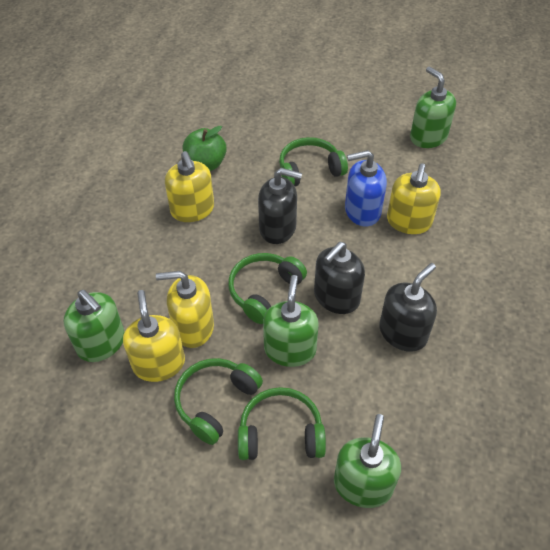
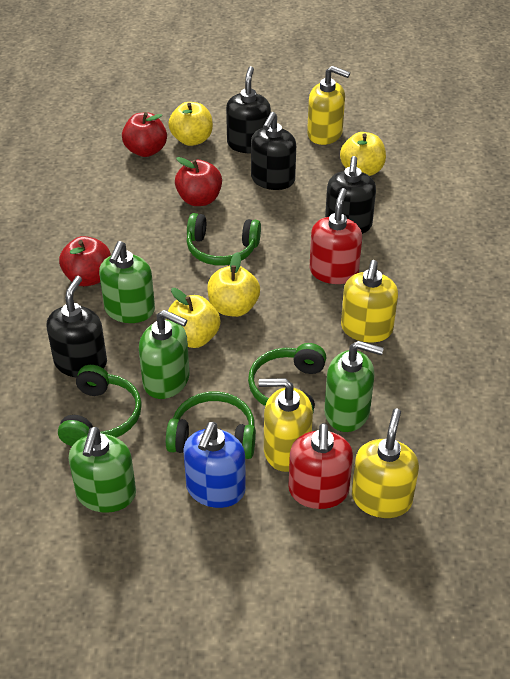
black soap dispenser: 3 -> 4
green apple: 1 -> 0
red apple: 0 -> 3
red soap dispenser: 0 -> 2
yellow apple: 0 -> 4

